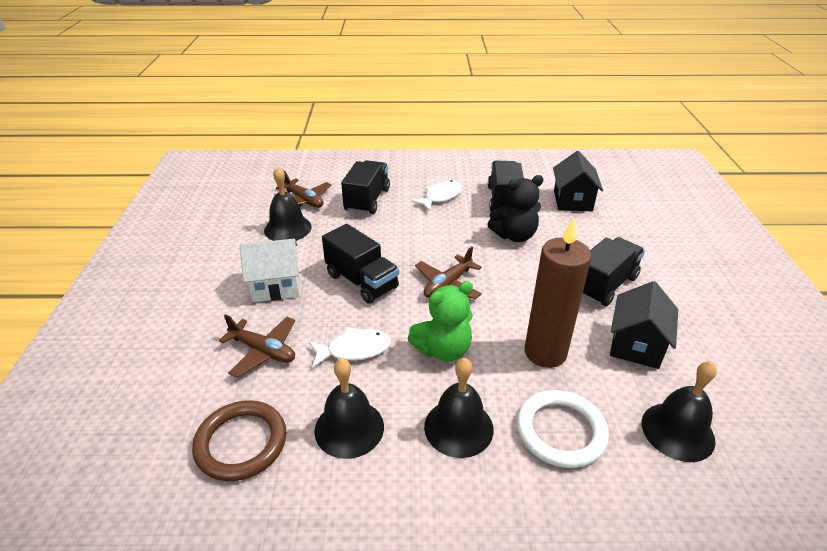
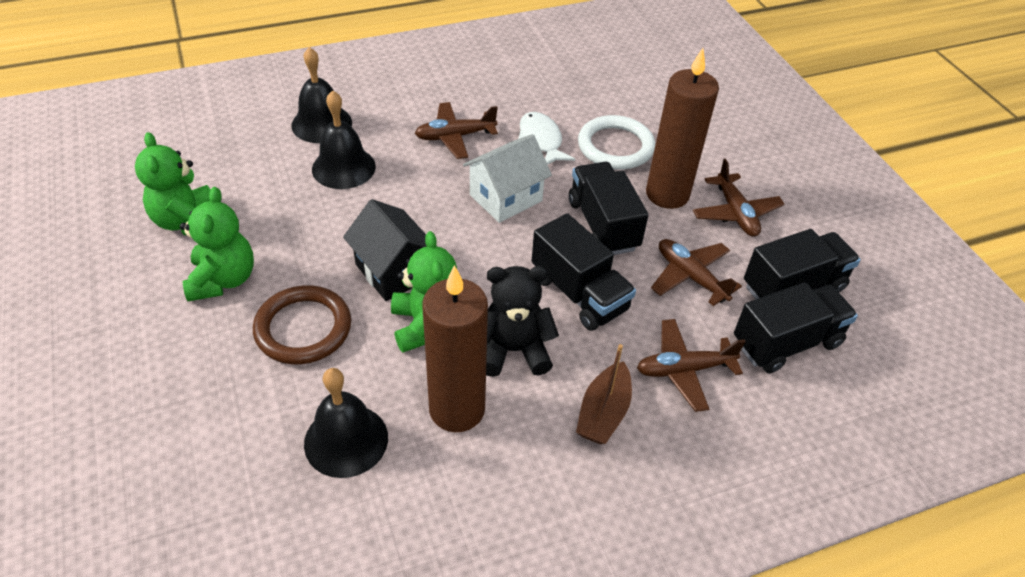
black bell: 4 -> 3
black house: 2 -> 1
brown boat: 0 -> 1
brown candle: 1 -> 2
brown plane: 3 -> 4
green teddy bear: 1 -> 3
white fish: 2 -> 1

